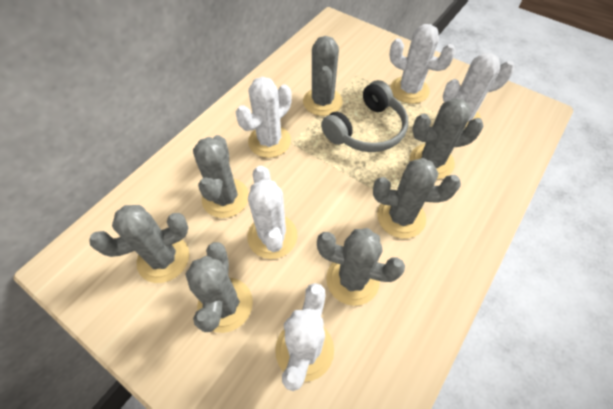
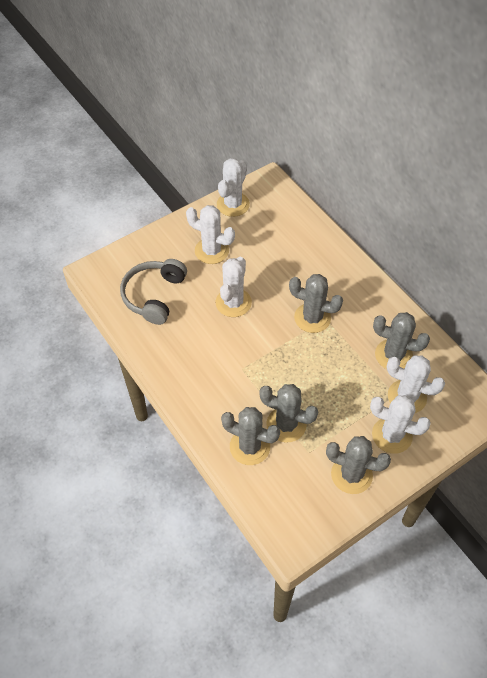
grey cactus: 7 -> 5

